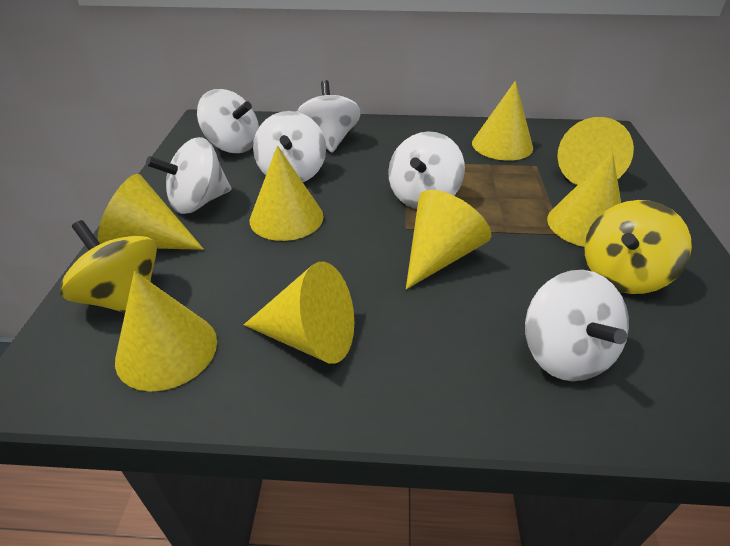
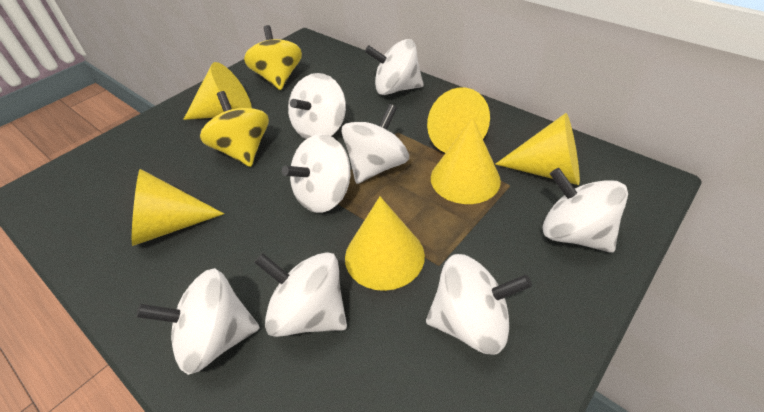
white spinning top: 6 -> 8
yellow cone: 8 -> 6

